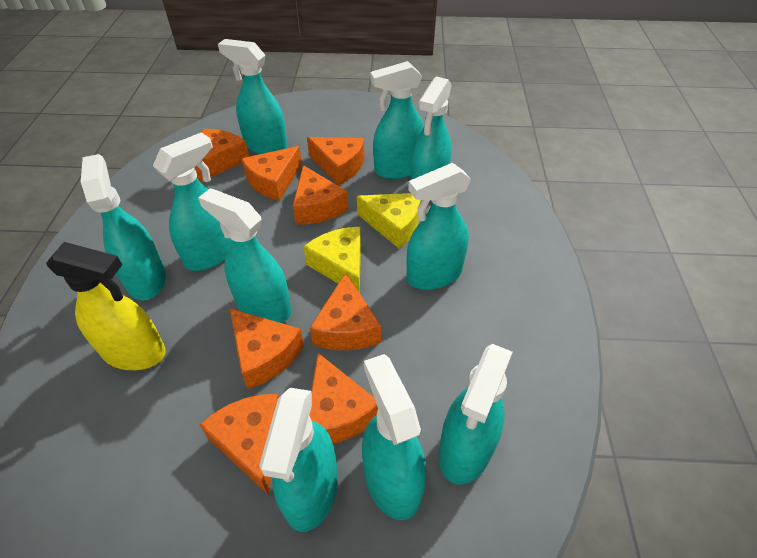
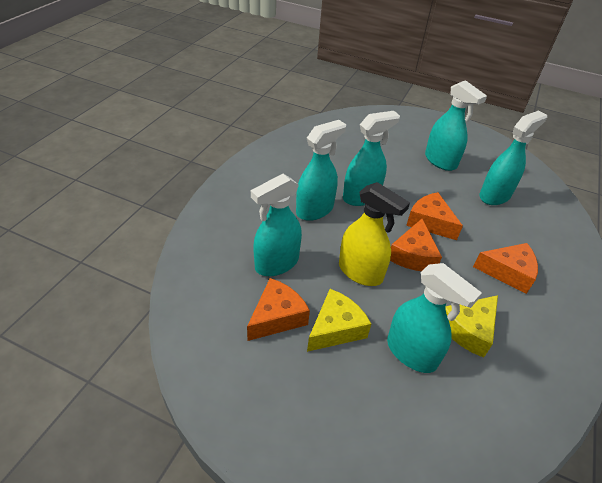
orange cheese: 8 -> 4
turquoise spray bottle: 10 -> 6

